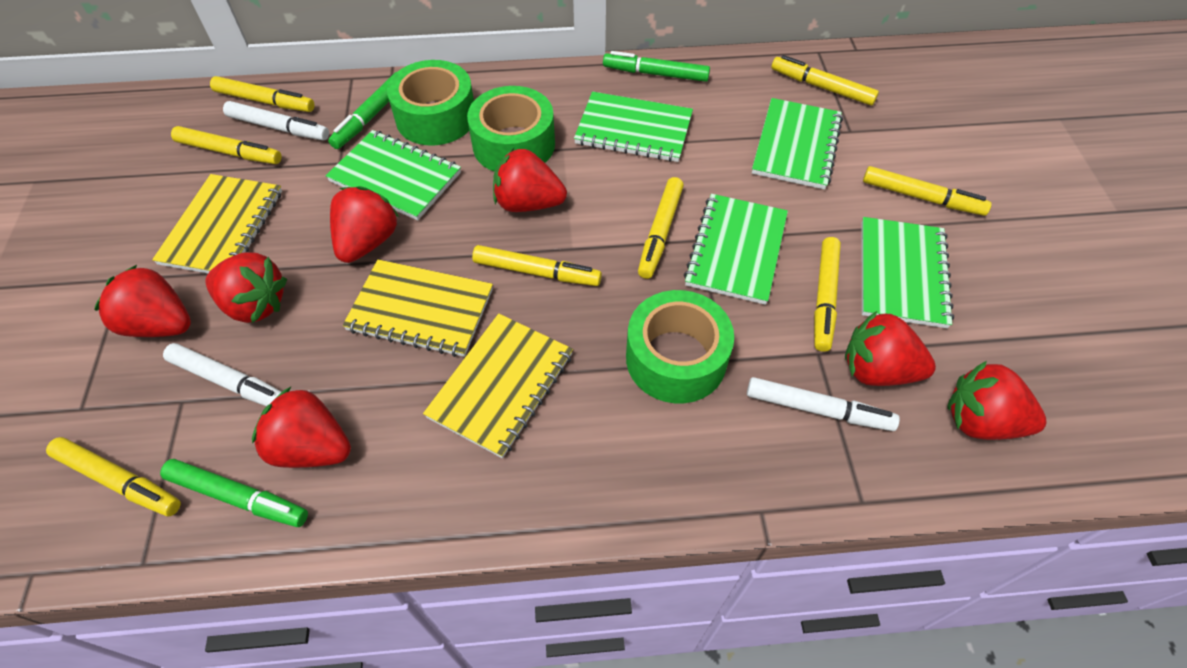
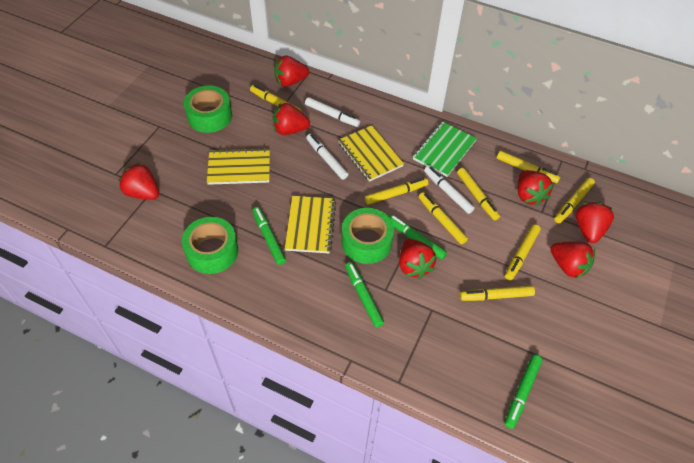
green marker: 3 -> 4
green notebook: 5 -> 1

